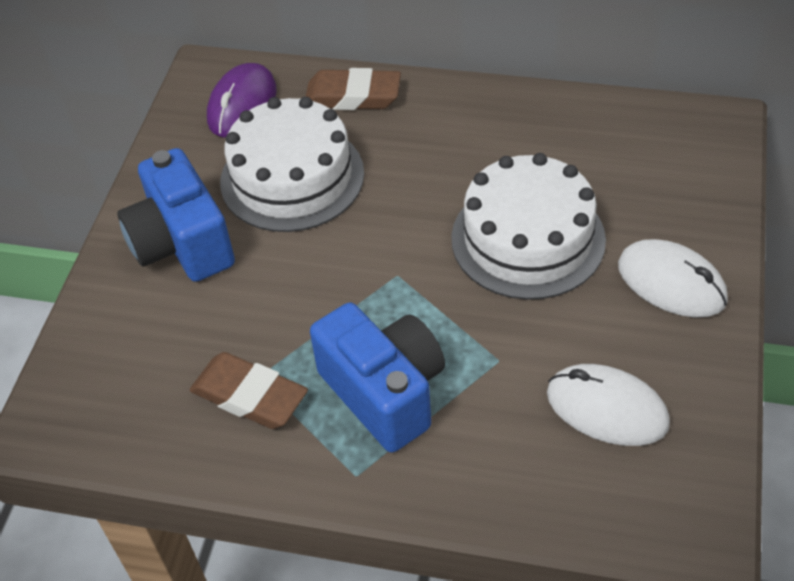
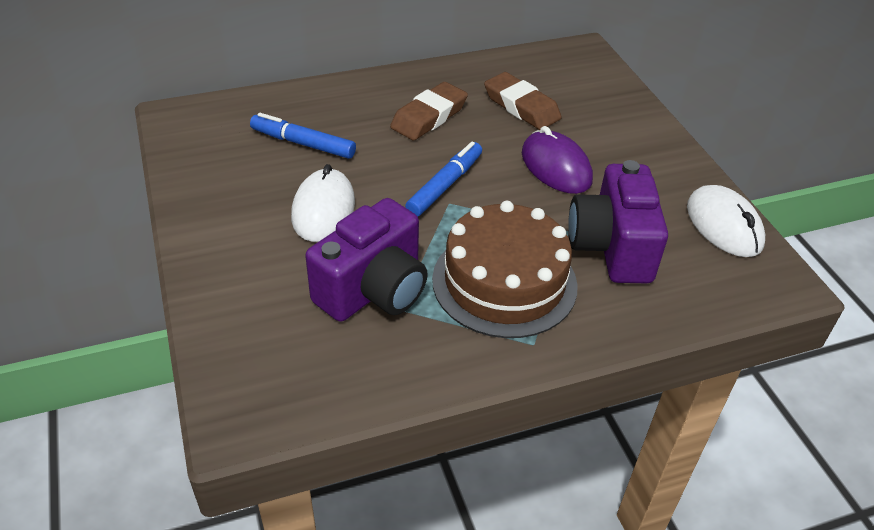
blue camera: 2 -> 0
blue marker: 0 -> 2
brown cake: 0 -> 1
purple camera: 0 -> 2
white cake: 2 -> 0

